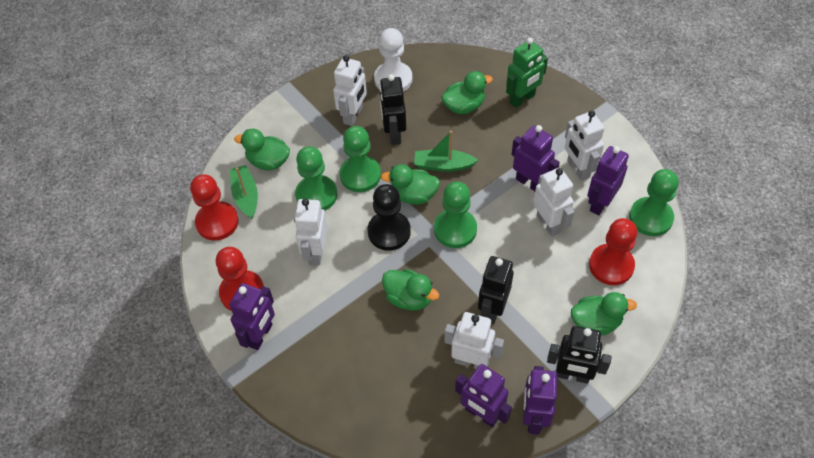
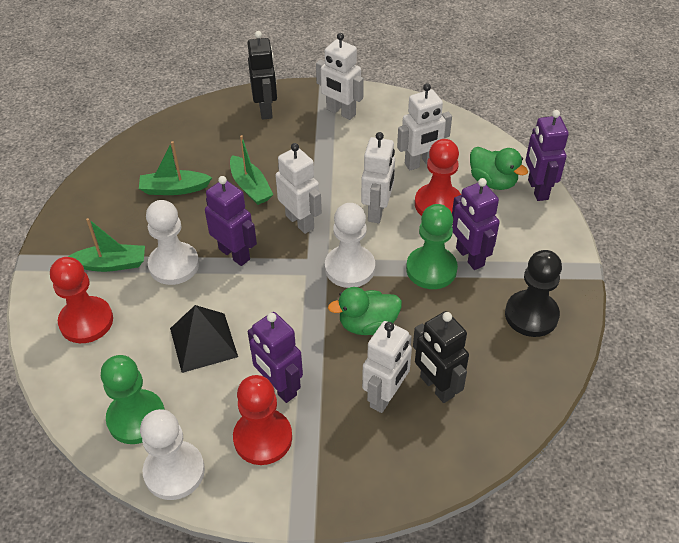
black pyramid: 0 -> 1
black robot: 3 -> 2
green boat: 2 -> 3
green duck: 5 -> 2
green pawn: 4 -> 2
green robot: 1 -> 0
purple robot: 5 -> 4
white pawn: 1 -> 3

